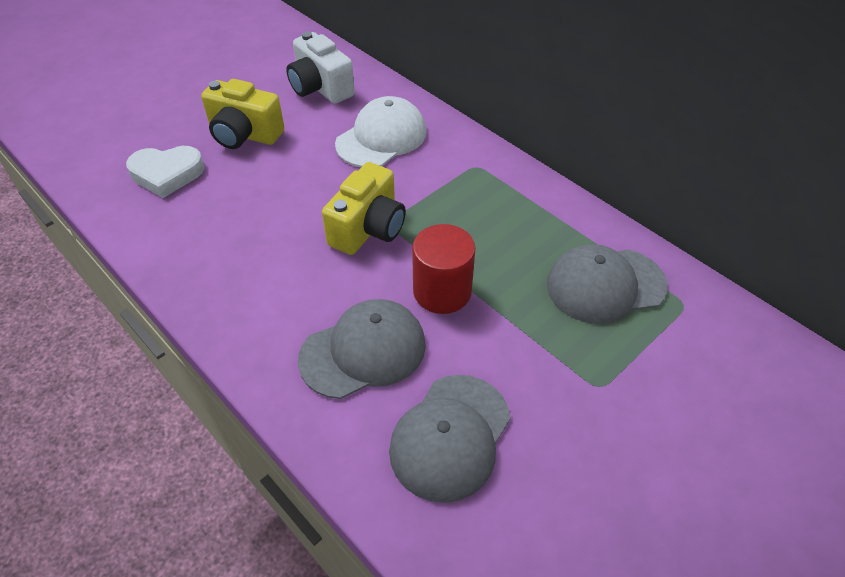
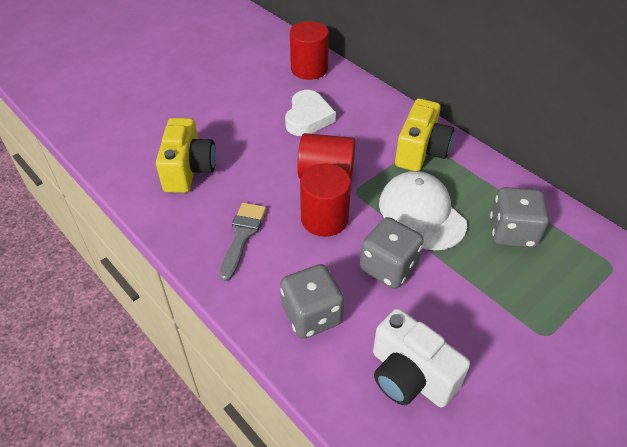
grey brush: 0 -> 1
grey cap: 3 -> 0
grey dice: 0 -> 3
red cylinder: 1 -> 3

